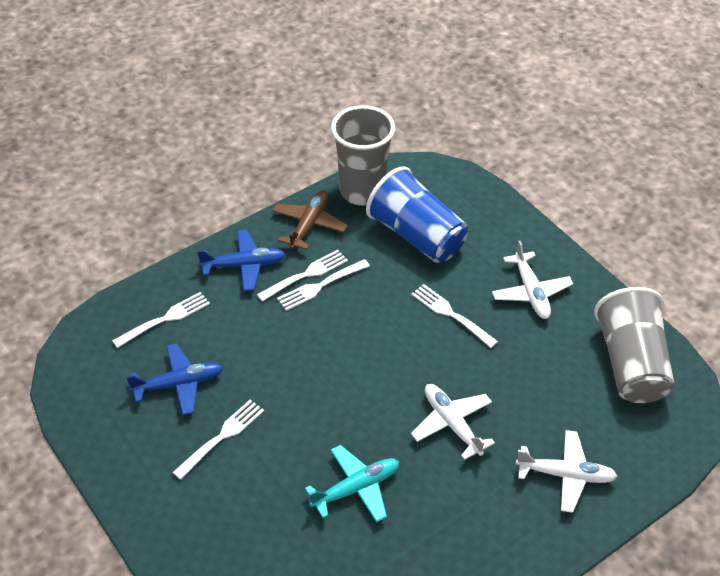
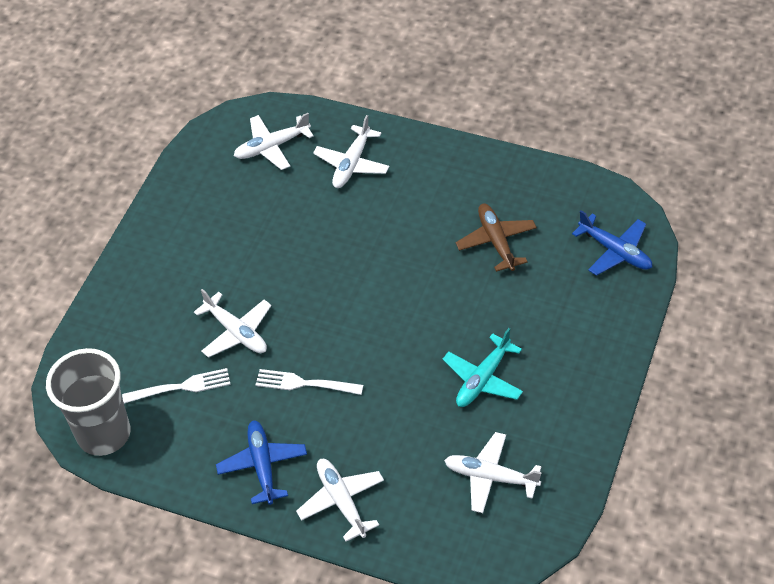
blue cup: 1 -> 0
grey cup: 2 -> 1
white fork: 5 -> 2
white plane: 3 -> 5

